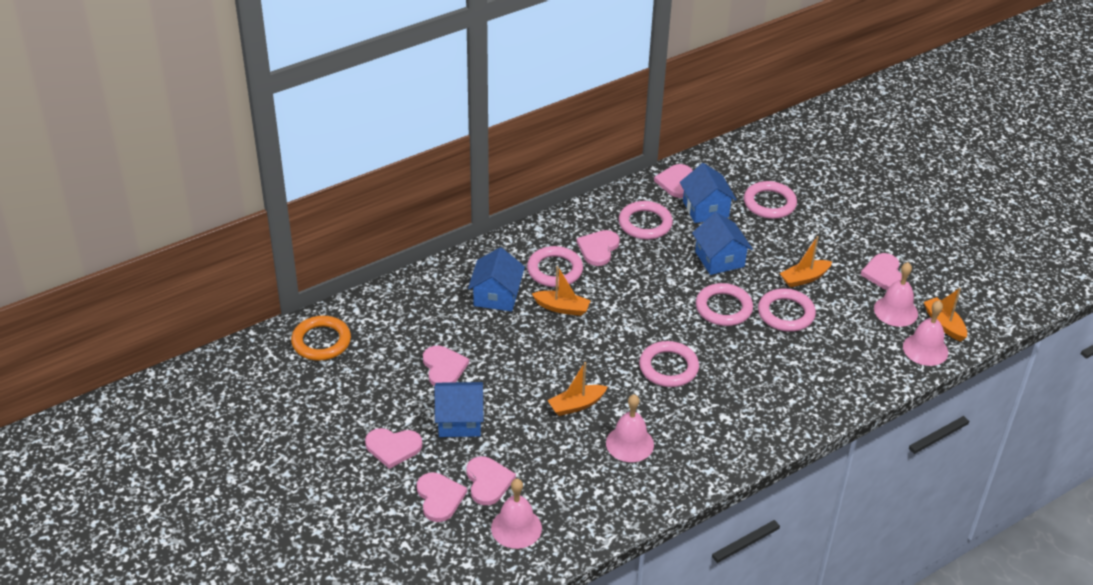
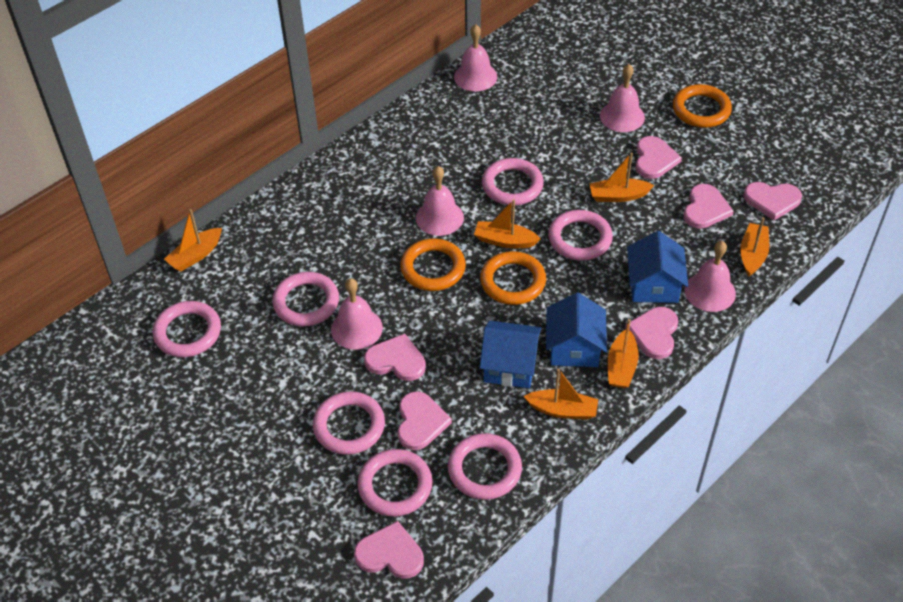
blue house: 4 -> 3
orange boat: 4 -> 6
orange ring: 1 -> 3
pink bell: 4 -> 5
pink ring: 6 -> 7

